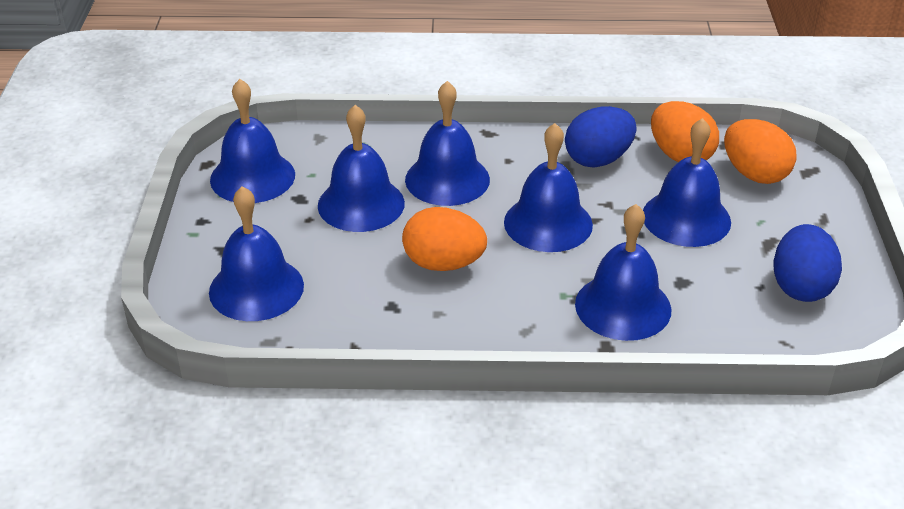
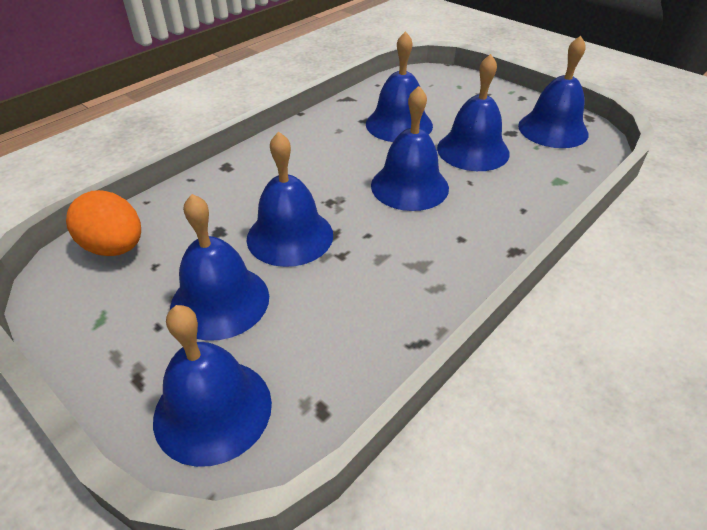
blue egg: 2 -> 0
orange egg: 3 -> 1

